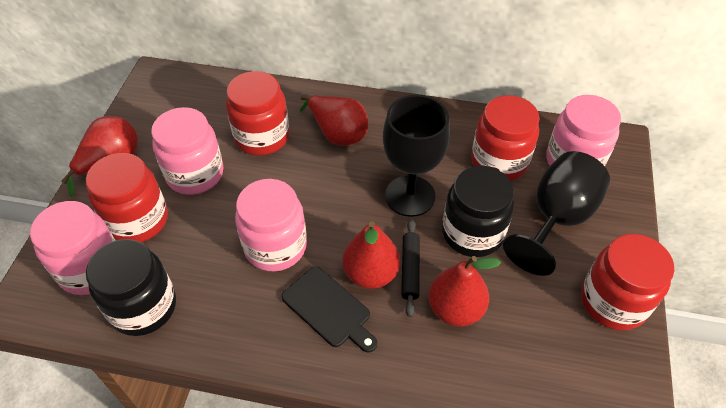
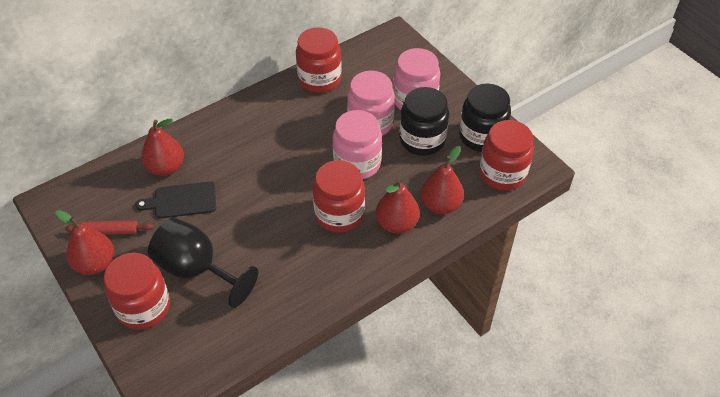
black goblet: 2 -> 1
black rolling pin: 1 -> 0
pink jar: 4 -> 3
red rolling pin: 0 -> 1

